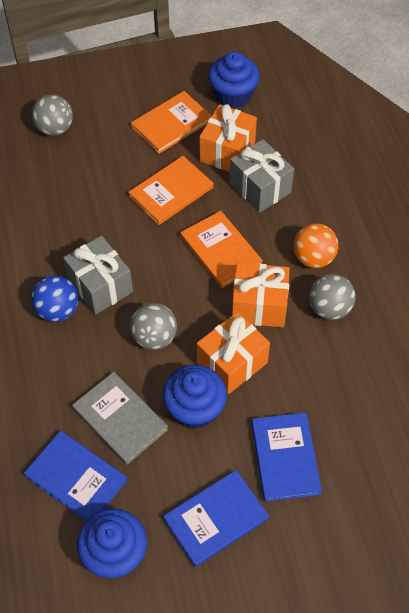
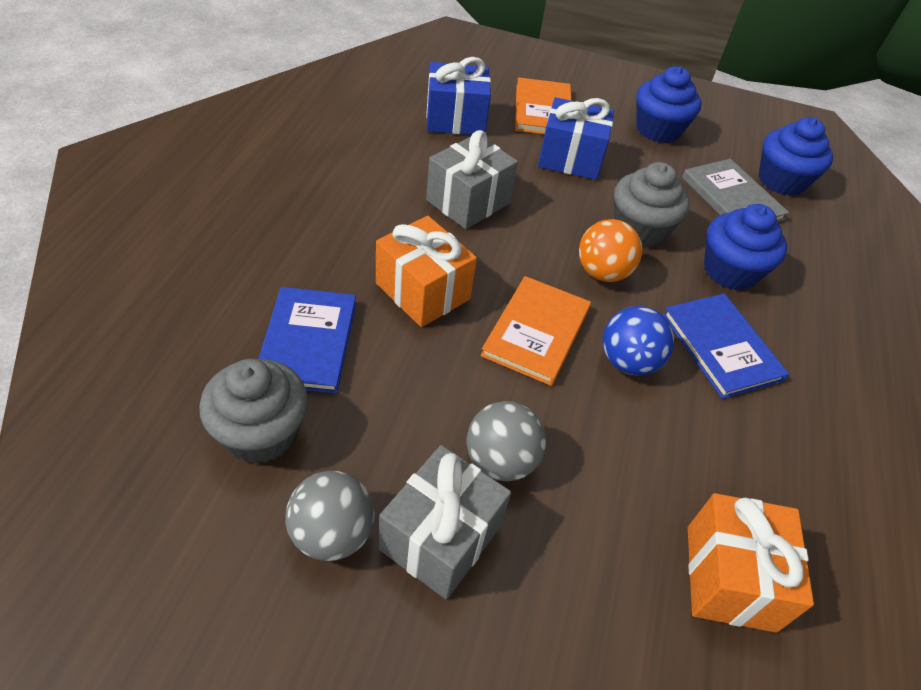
blue book: 3 -> 2
blue gift: 0 -> 2
grey ball: 3 -> 2
grey cupcake: 0 -> 2
orange book: 3 -> 2
orange gift: 3 -> 2

